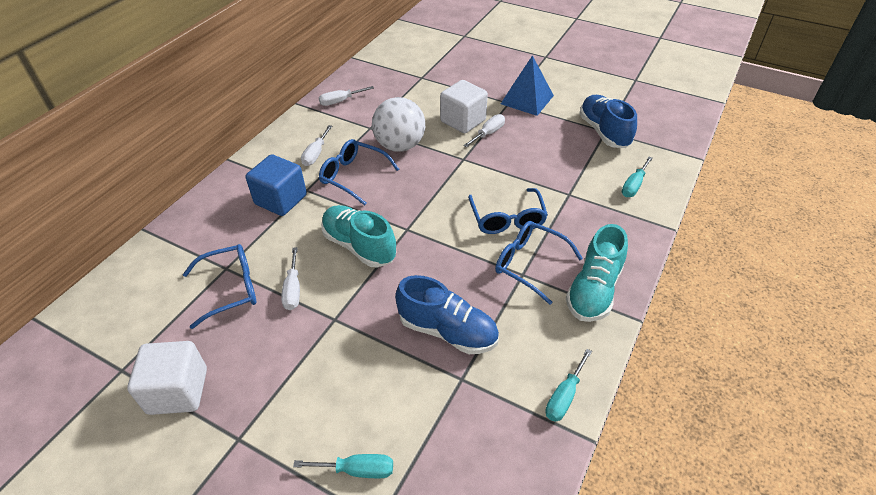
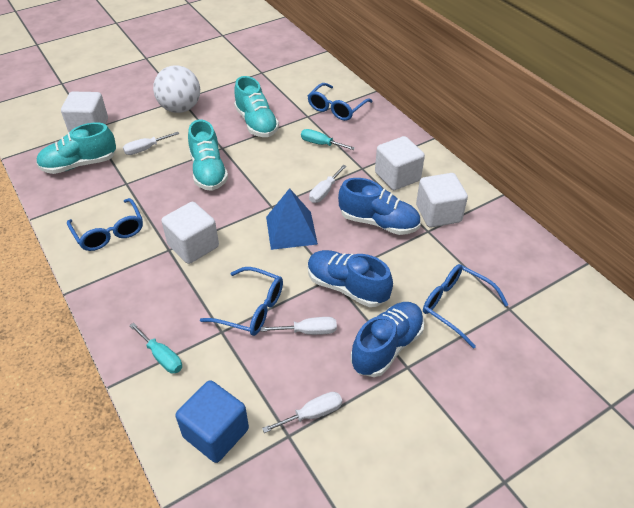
blue shoe: 2 -> 3
turquoise screwdriver: 3 -> 2
turquoise shoe: 2 -> 3
white cube: 2 -> 4

